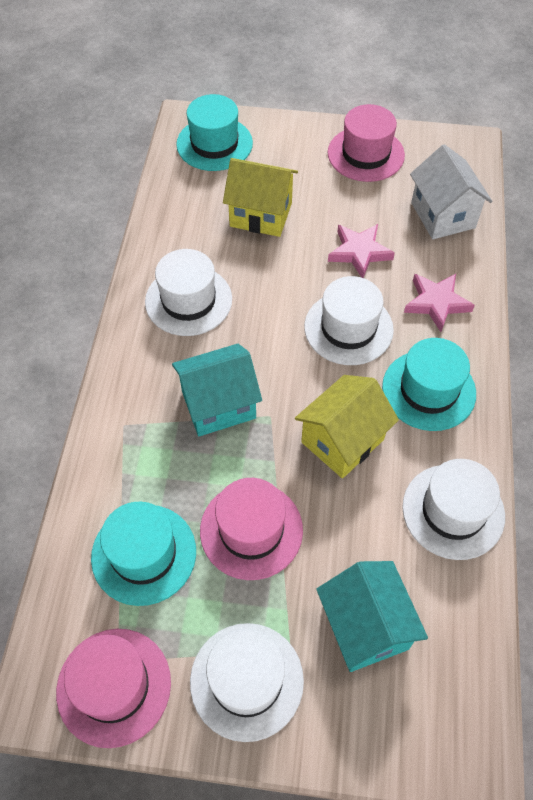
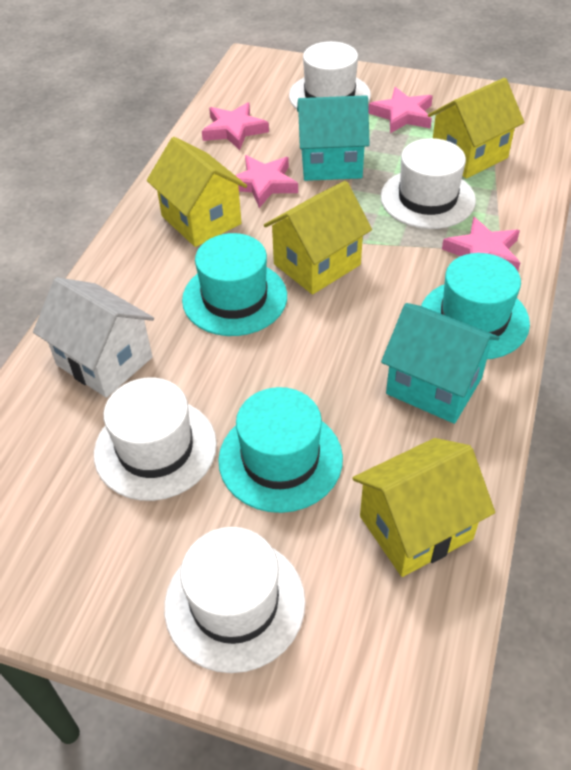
pink hat: 3 -> 0
pink star: 2 -> 4
yellow house: 2 -> 4

